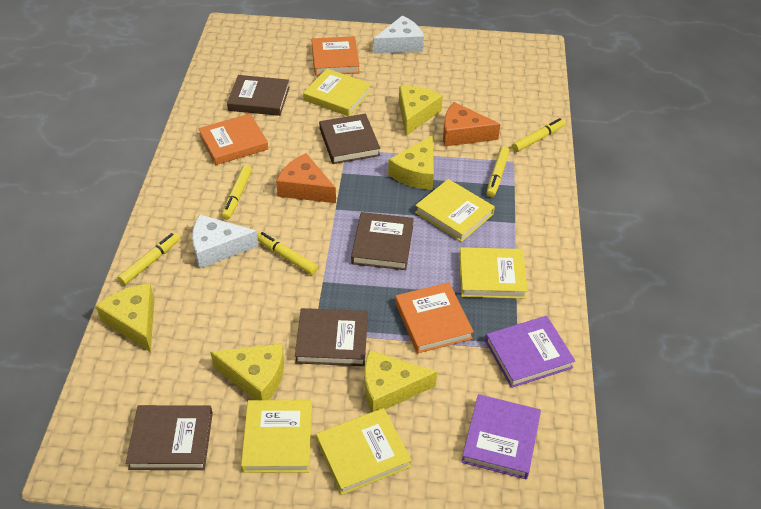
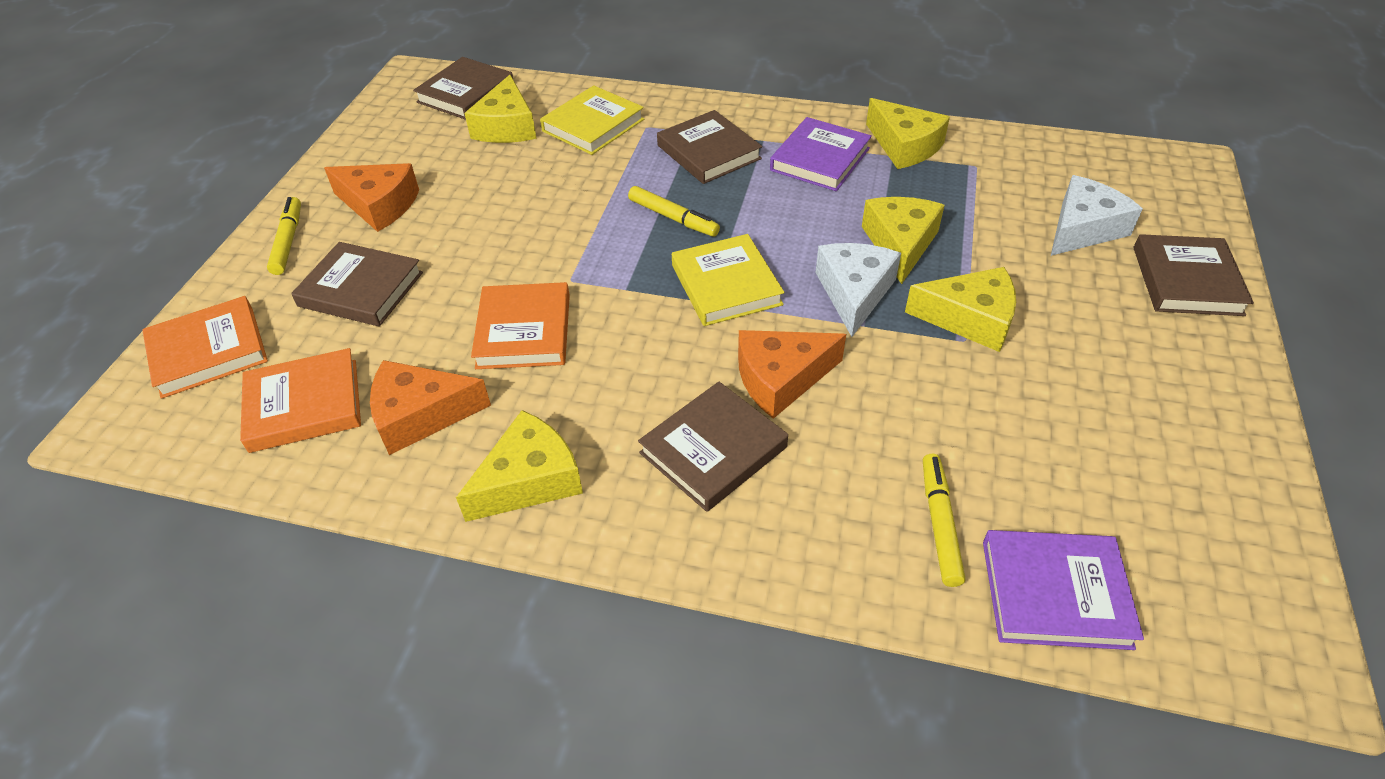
orange cheese: 2 -> 3
yellow book: 5 -> 2
yellow marker: 5 -> 3

